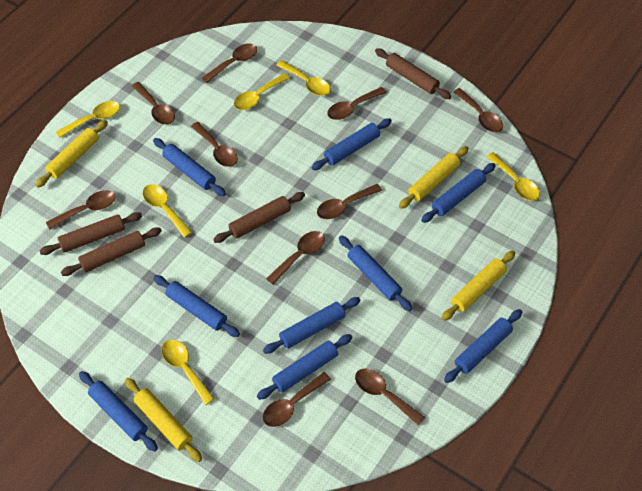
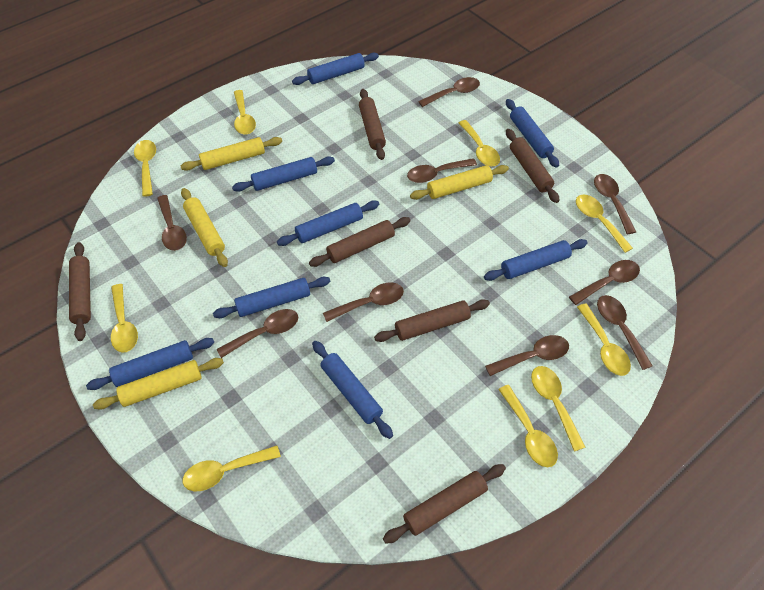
blue rolling pin: 9 -> 8
brown rolling pin: 4 -> 6
brown spoon: 10 -> 9
yellow spoon: 6 -> 9

